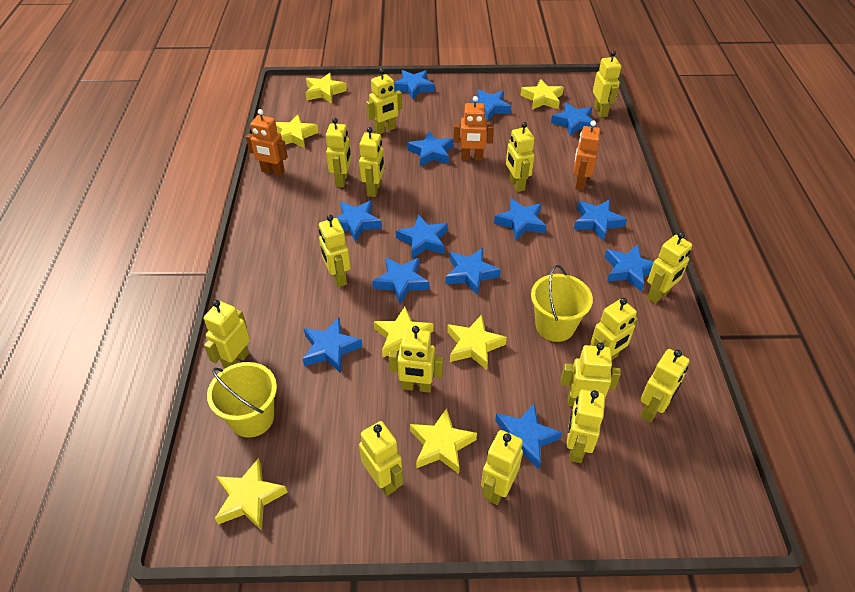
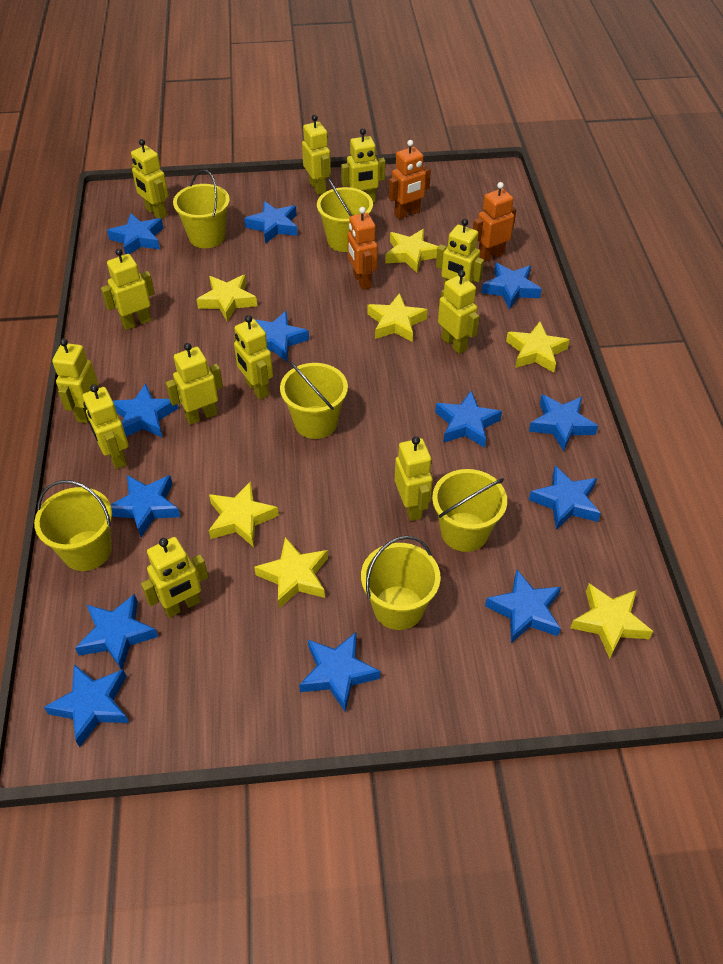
yellow bucket: 2 -> 6
yellow robot: 15 -> 12

